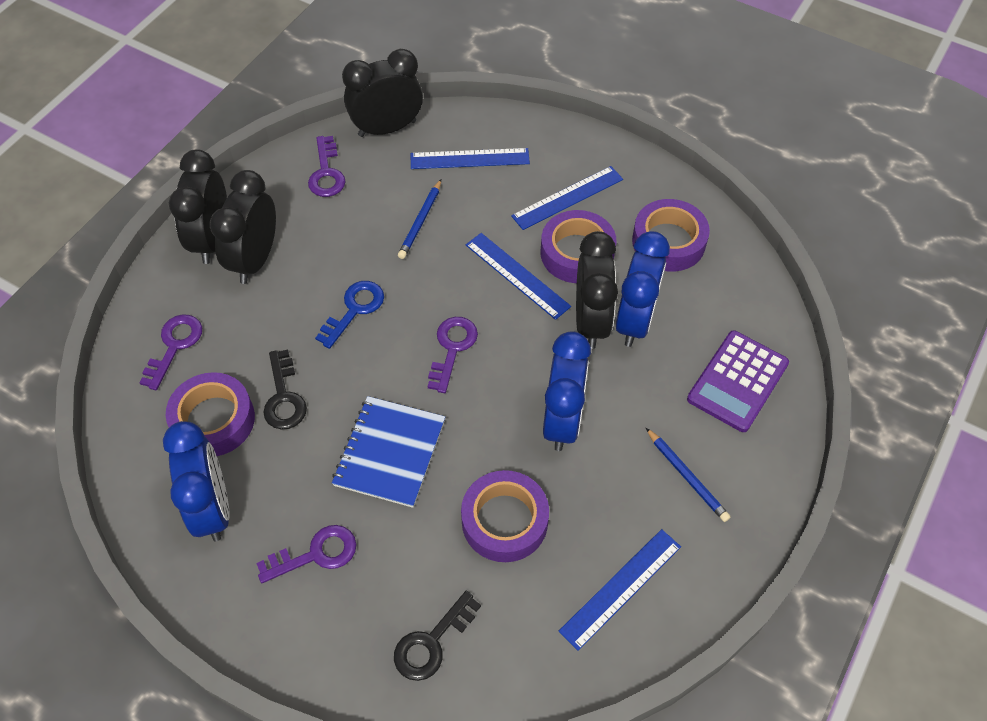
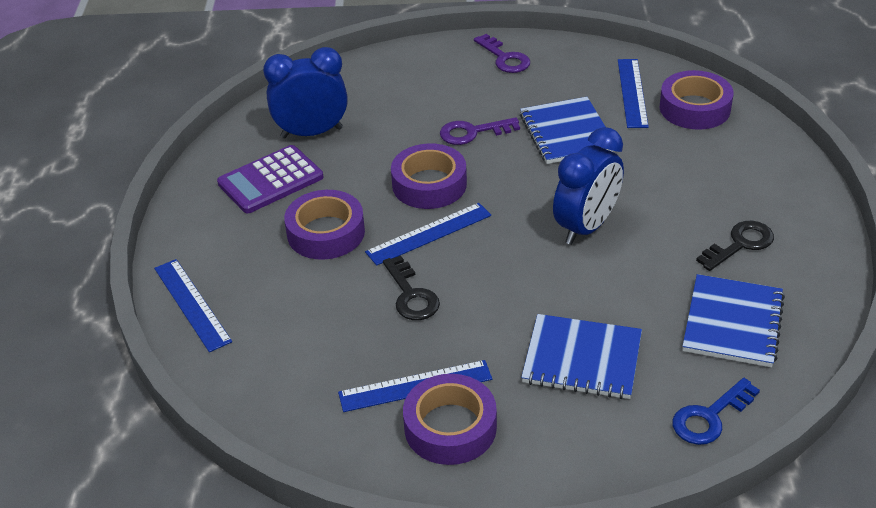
black clock: 4 -> 0
blue clock: 3 -> 2
blue notebook: 1 -> 3
blue pencil: 2 -> 0
purple key: 4 -> 2

